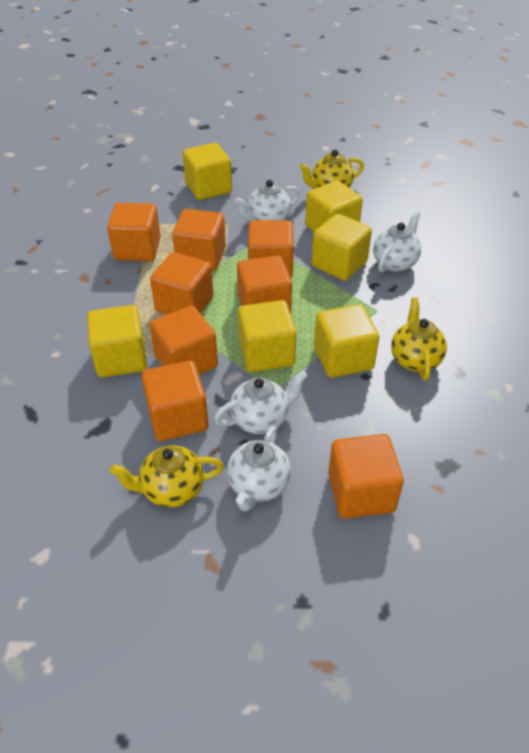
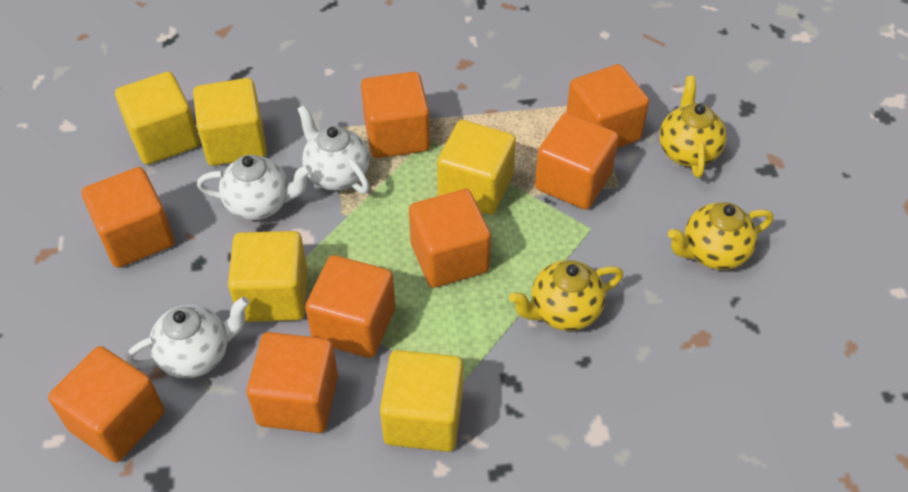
white teapot: 4 -> 3
yellow cube: 6 -> 5

